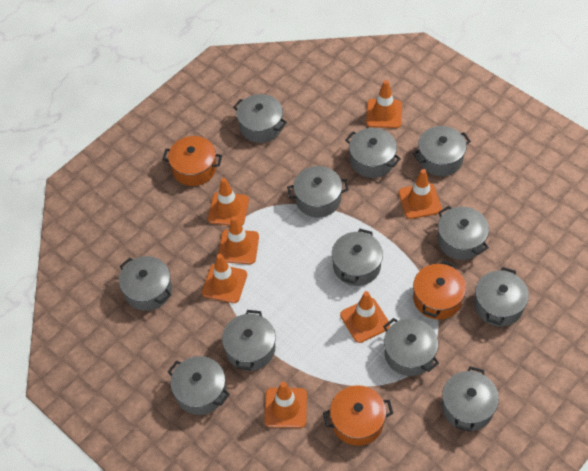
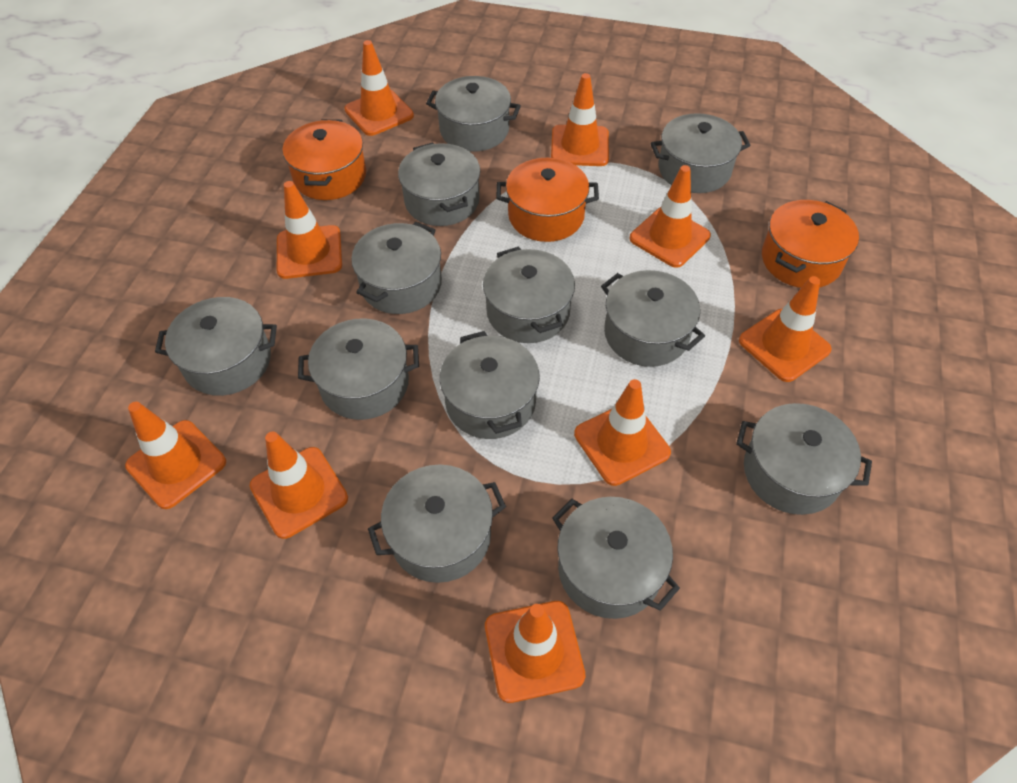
orange traffic cone: 7 -> 9

